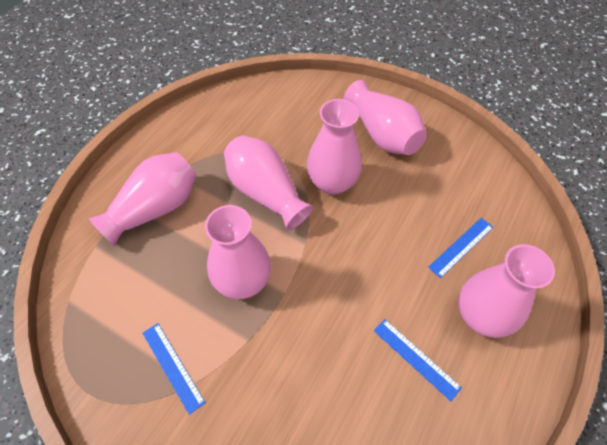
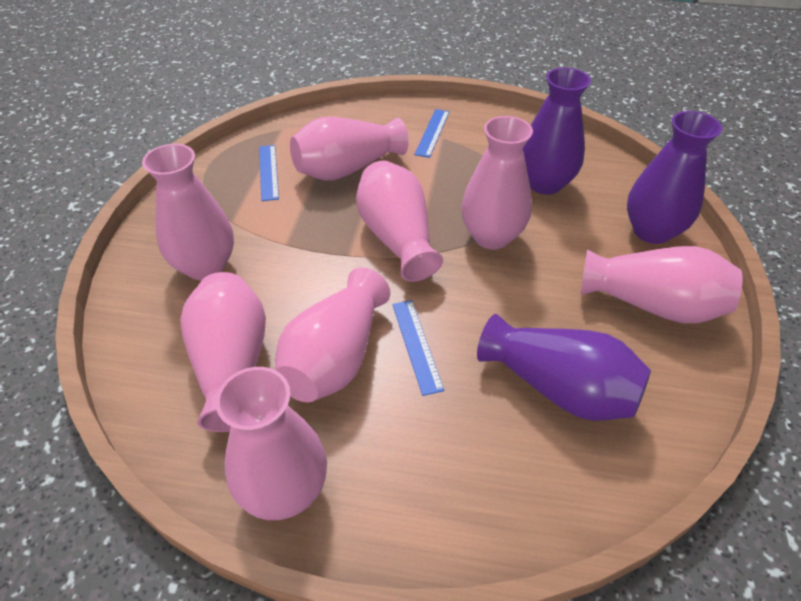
pink vase: 6 -> 8
purple vase: 0 -> 3

